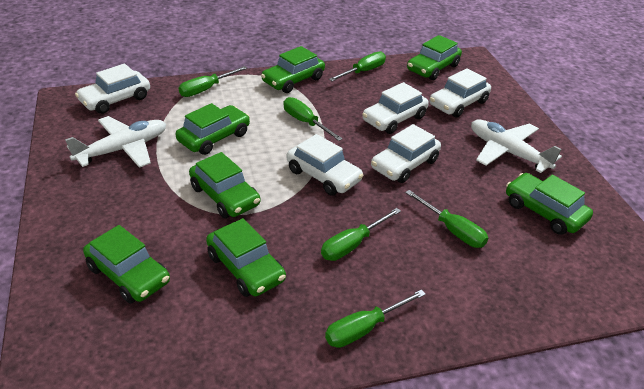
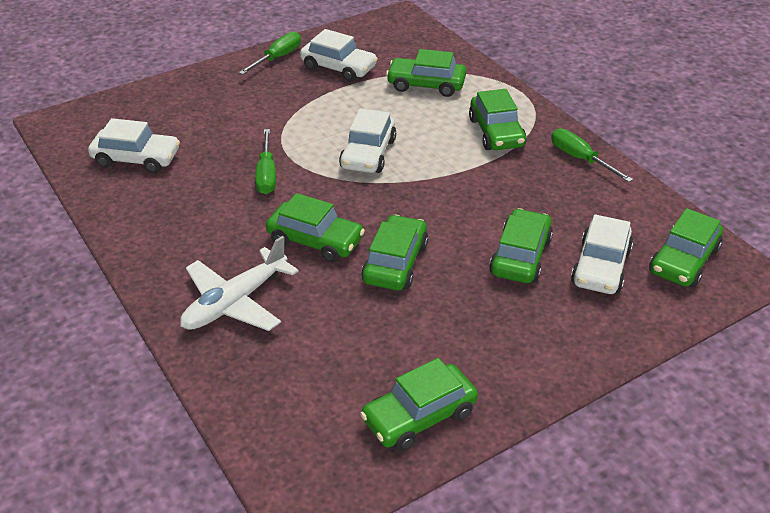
green screwdriver: 6 -> 3
white car: 5 -> 4
white plane: 2 -> 1

